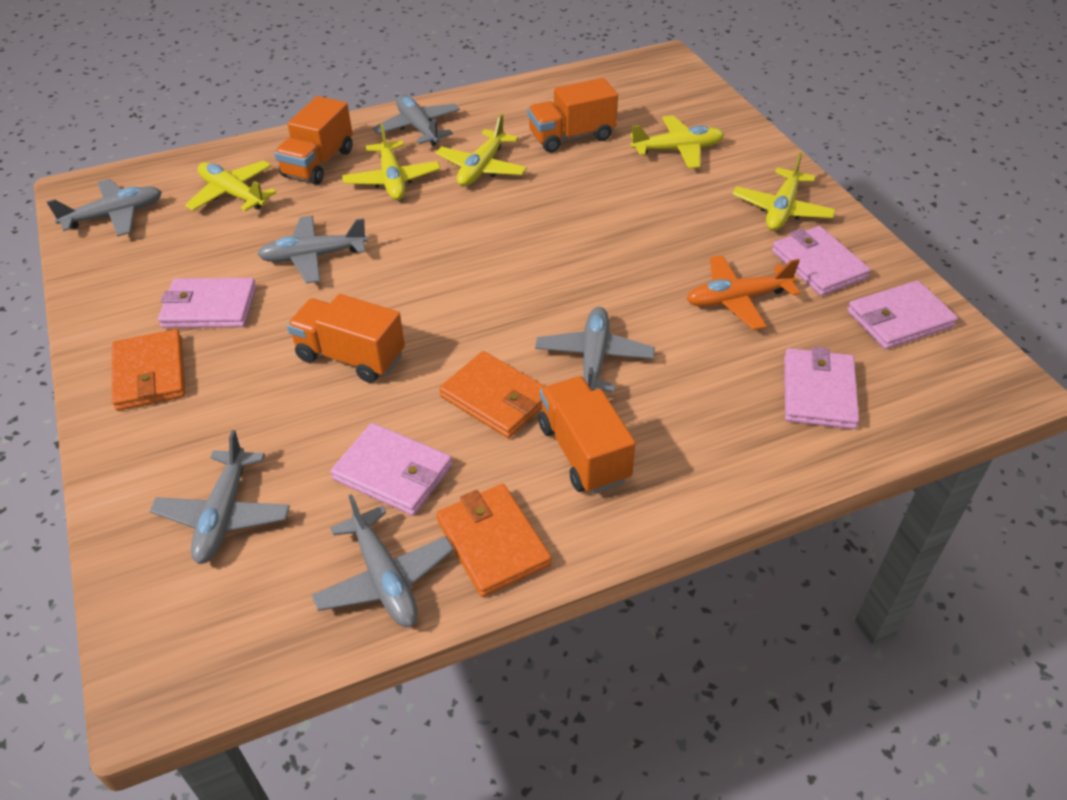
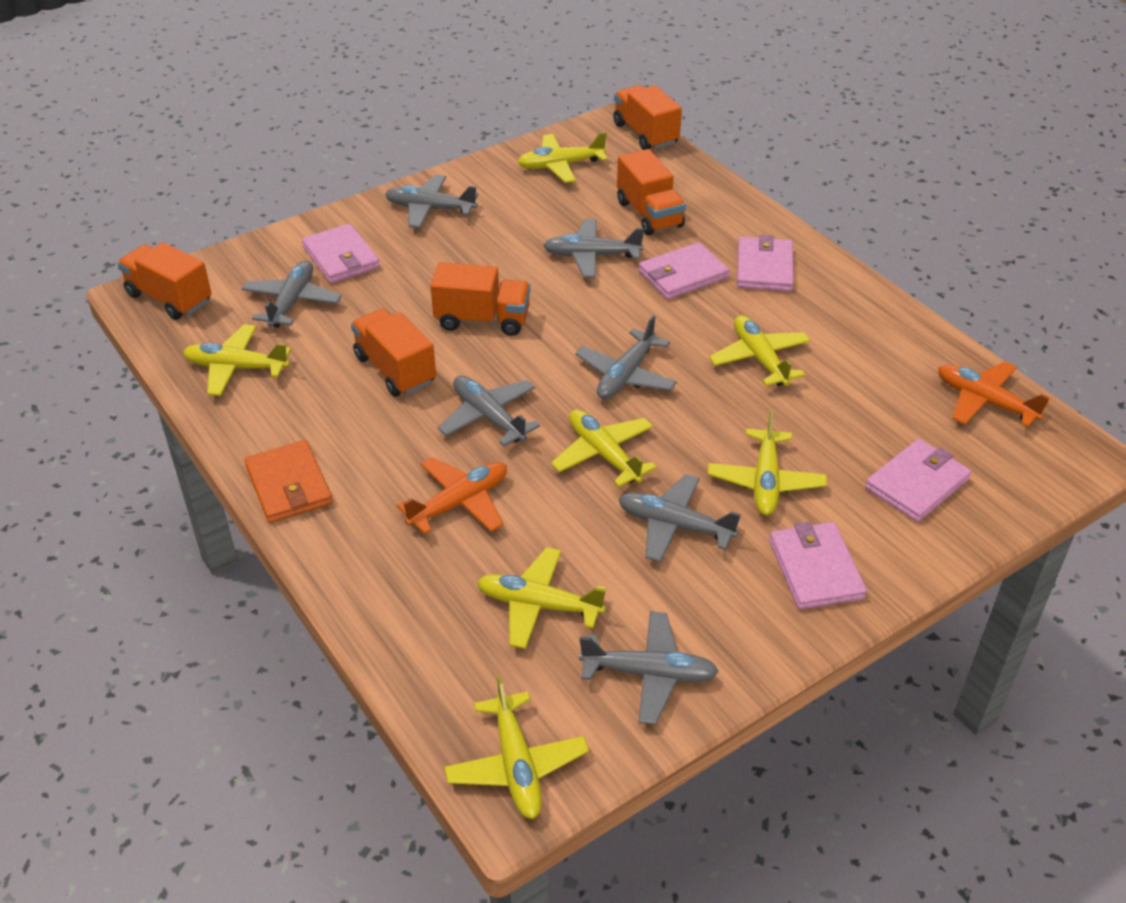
grey plane: 6 -> 7
orange plane: 1 -> 2
orange truck: 4 -> 5
orange wallet: 3 -> 1
yellow plane: 5 -> 7

